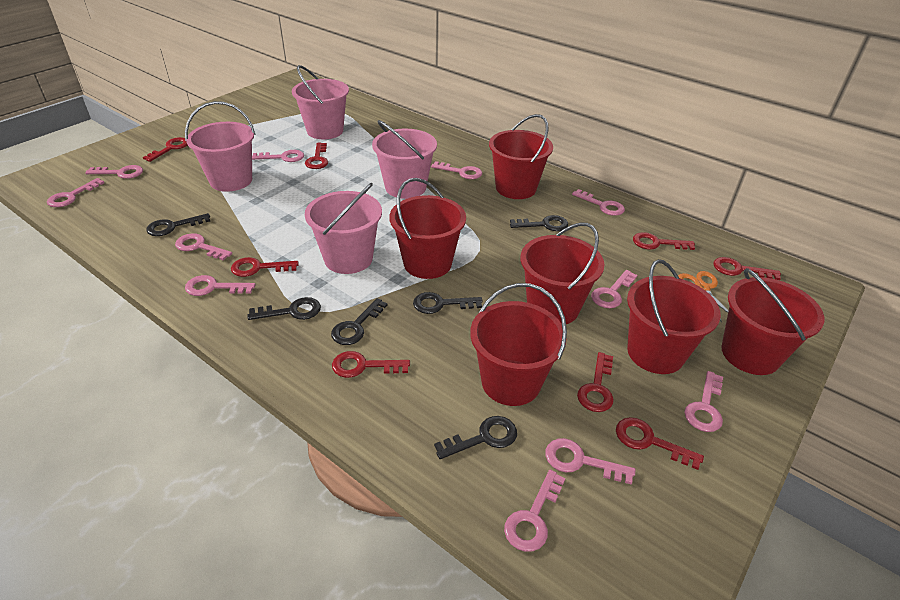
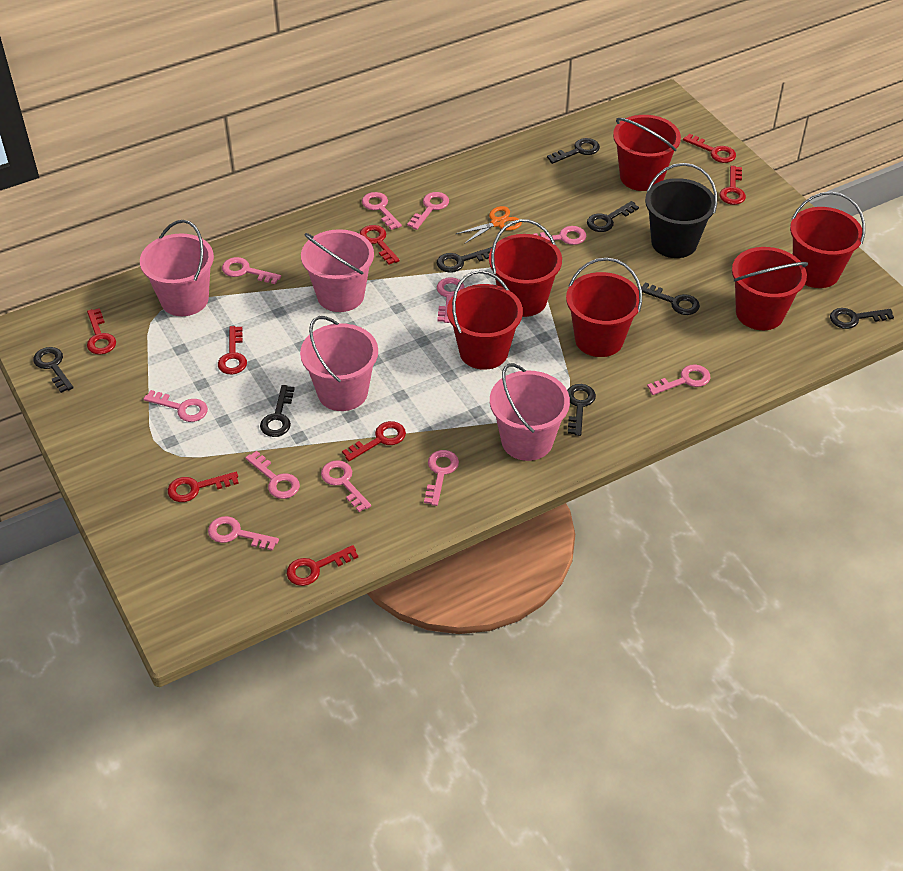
black bucket: 0 -> 1
black key: 6 -> 8

